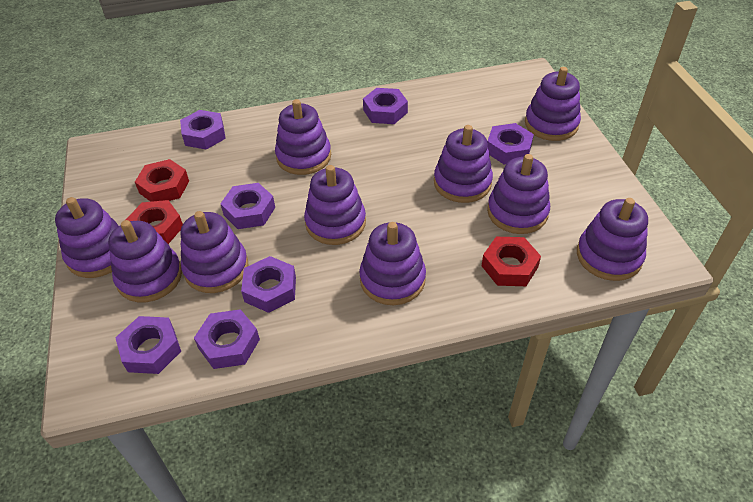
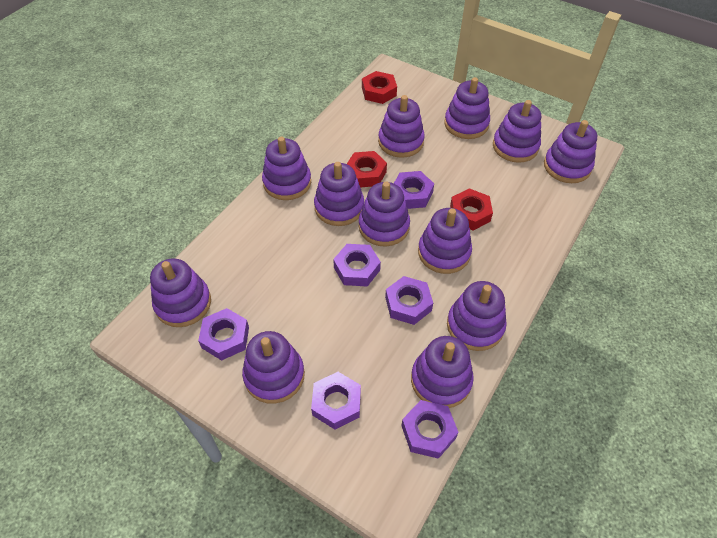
purple nut: 7 -> 6
purple stacking toy: 10 -> 12

